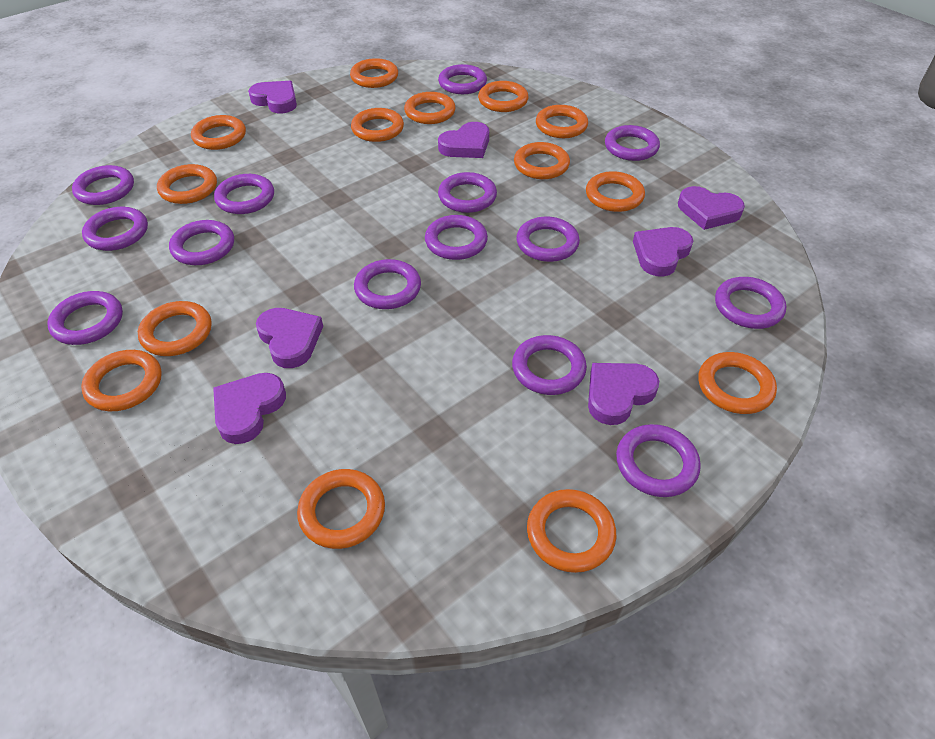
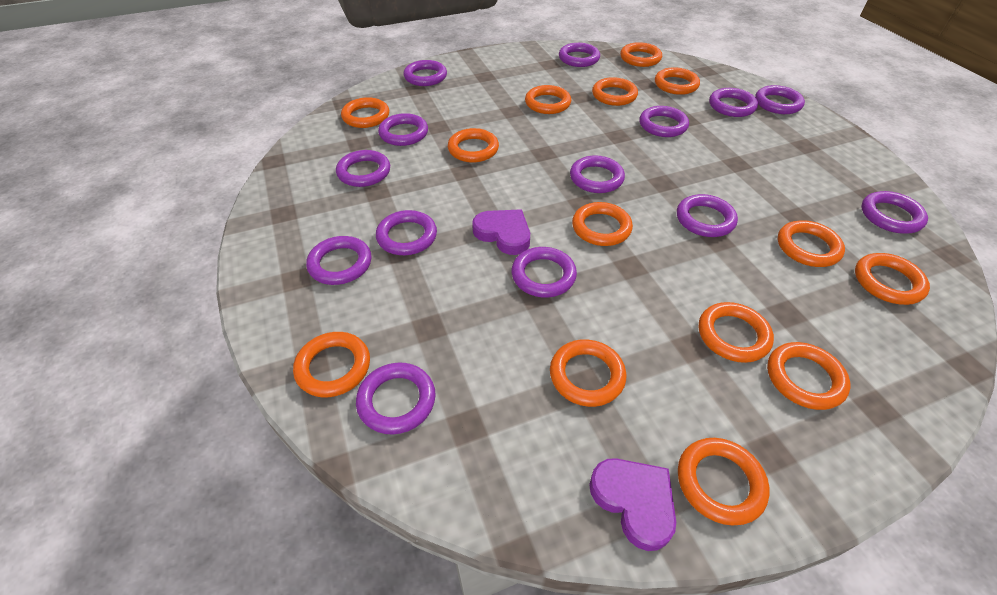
purple heart: 7 -> 2

